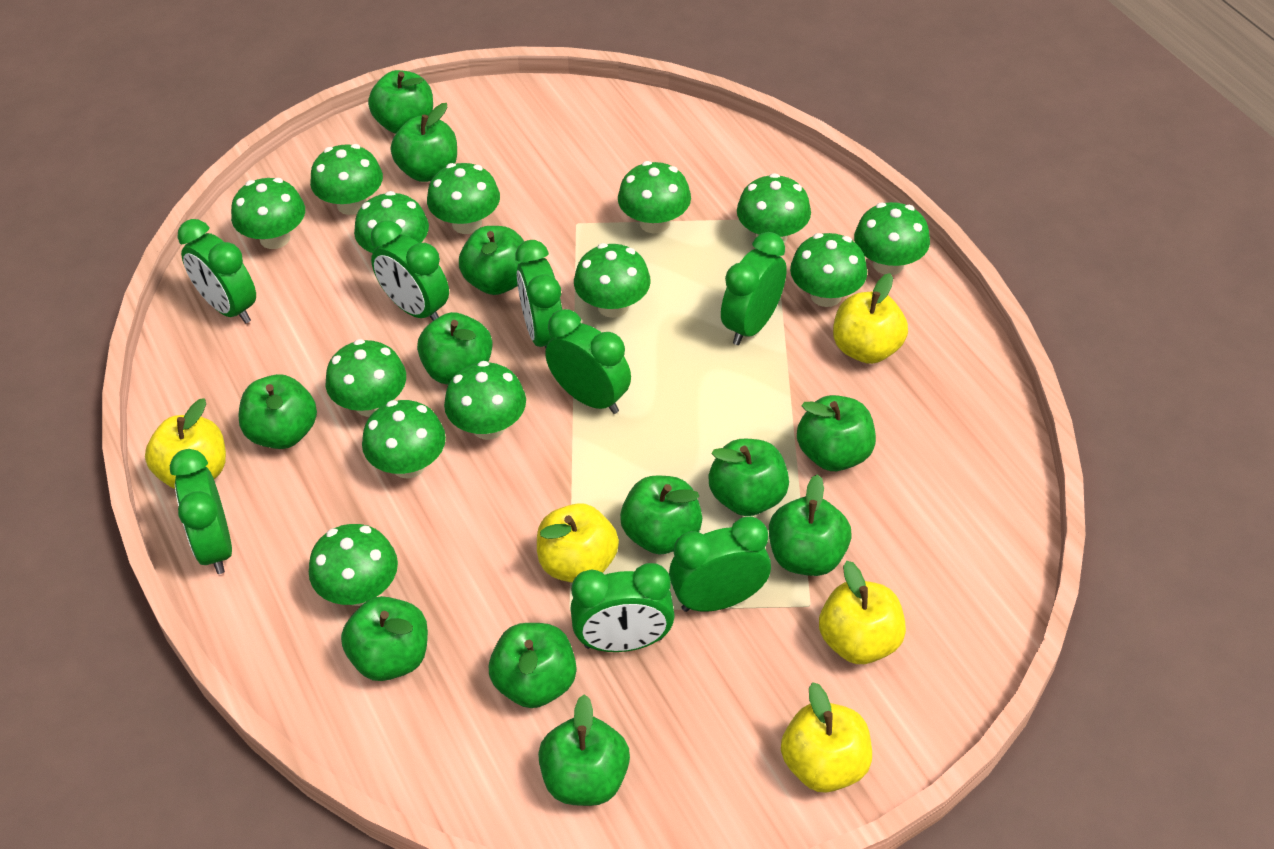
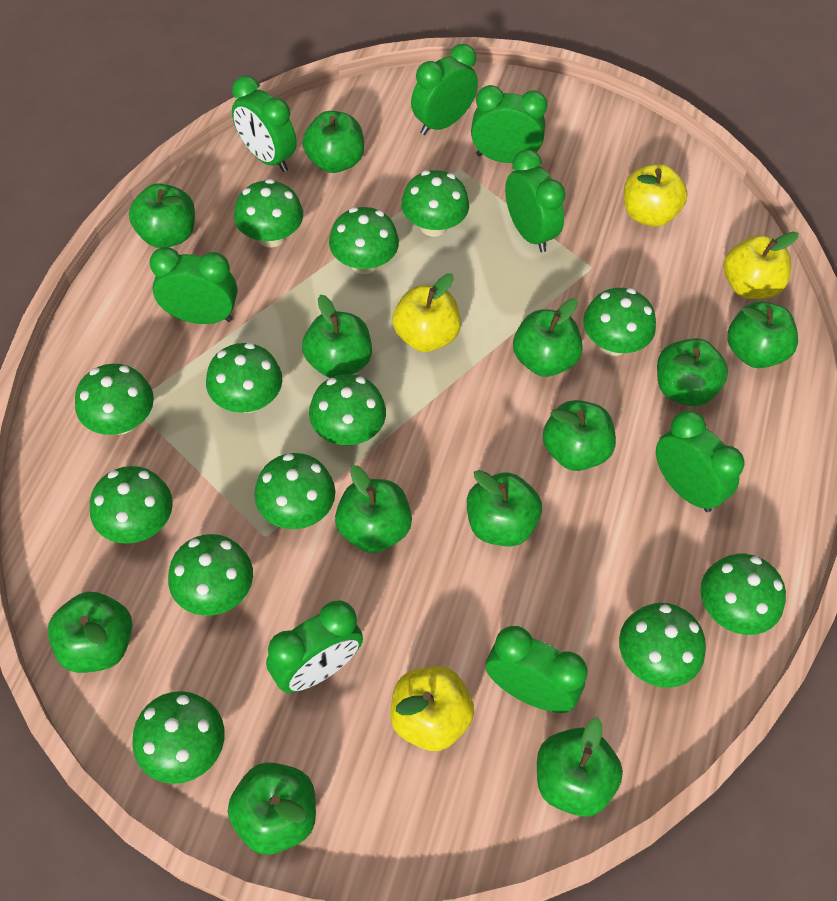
yellow apple: 5 -> 4

